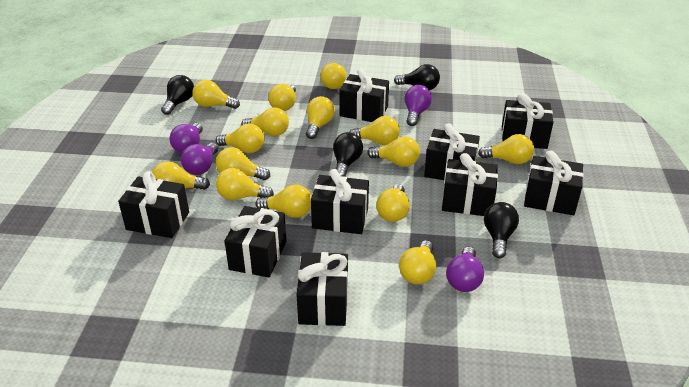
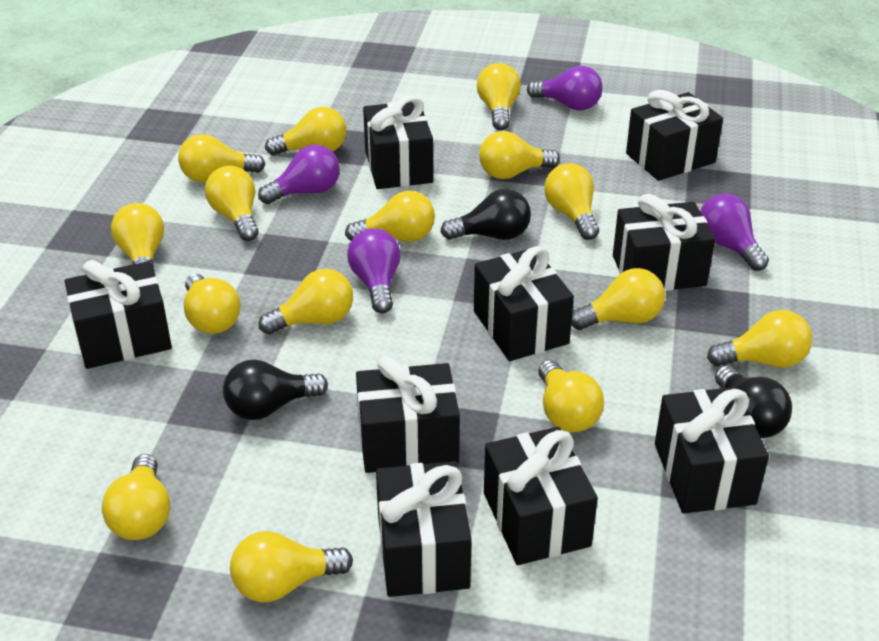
black light bulb: 4 -> 3

